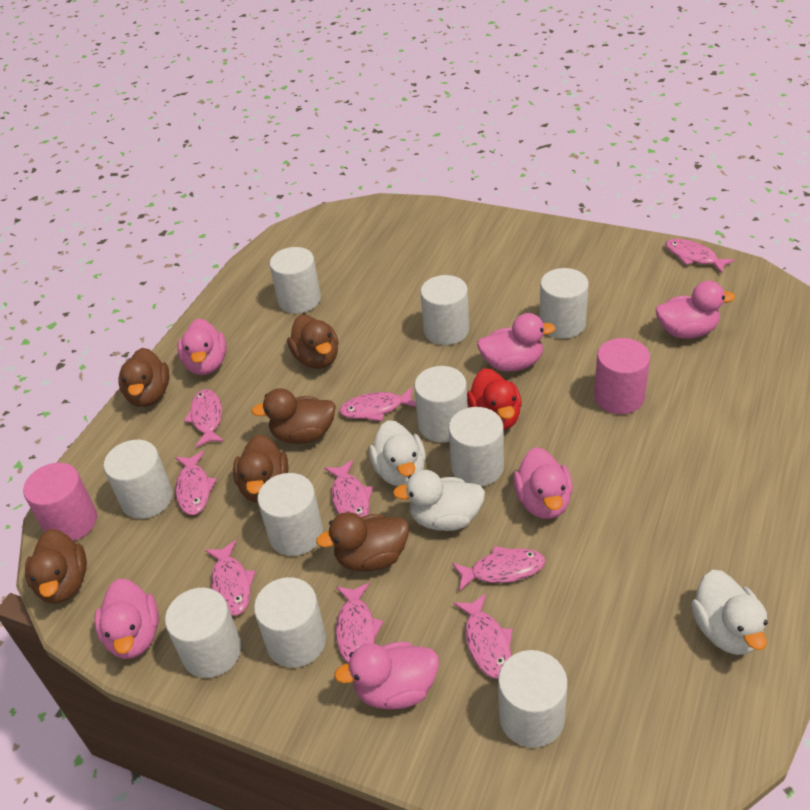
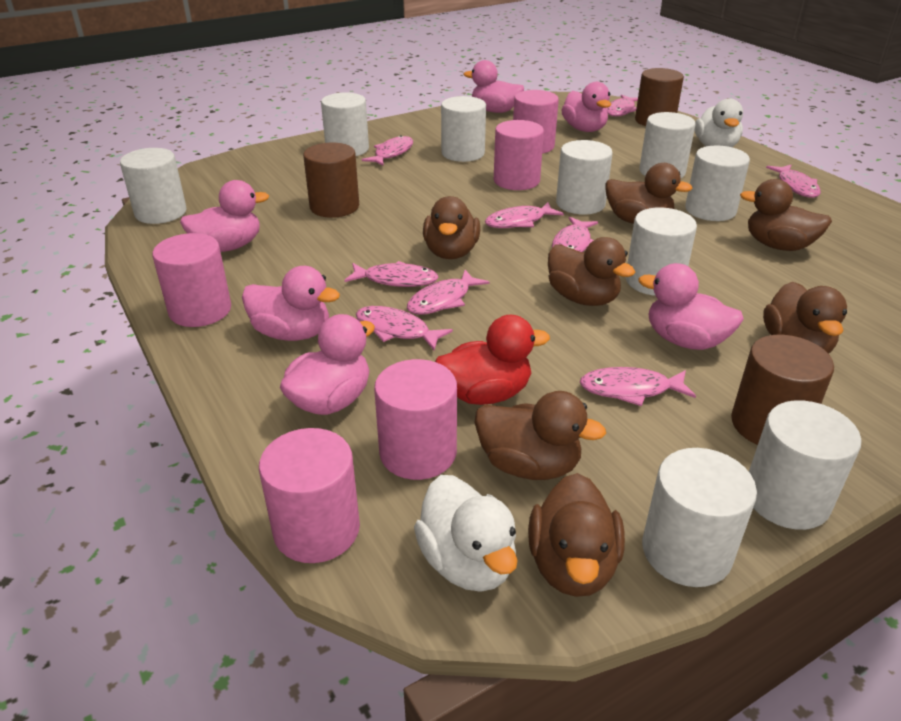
brown cylinder: 0 -> 3
brown duck: 6 -> 7
pink cylinder: 2 -> 5
white cylinder: 10 -> 9
white duck: 3 -> 2

